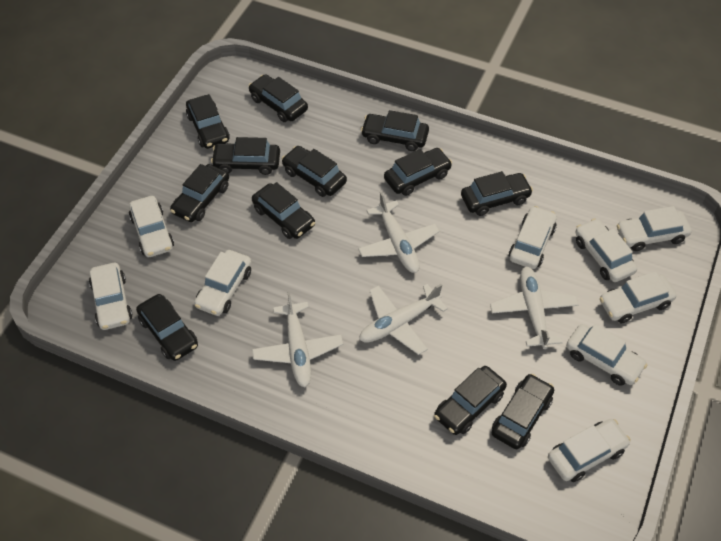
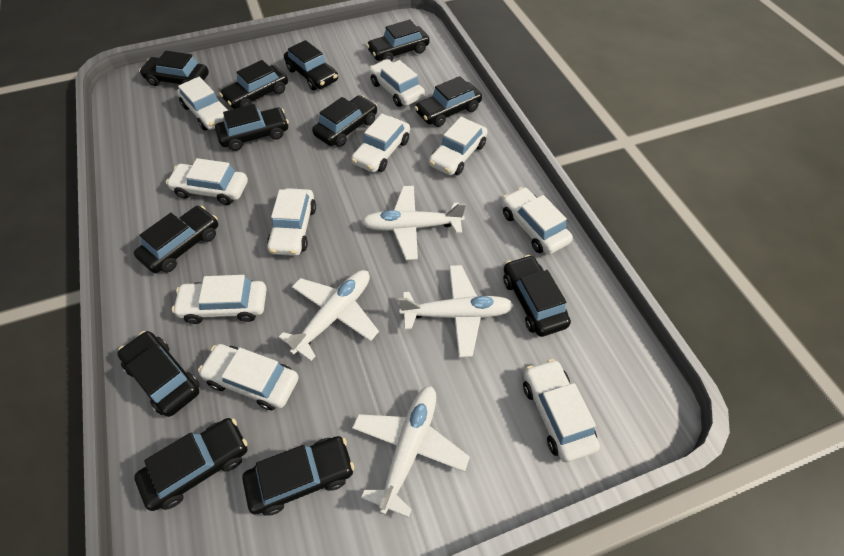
white car: 9 -> 10

